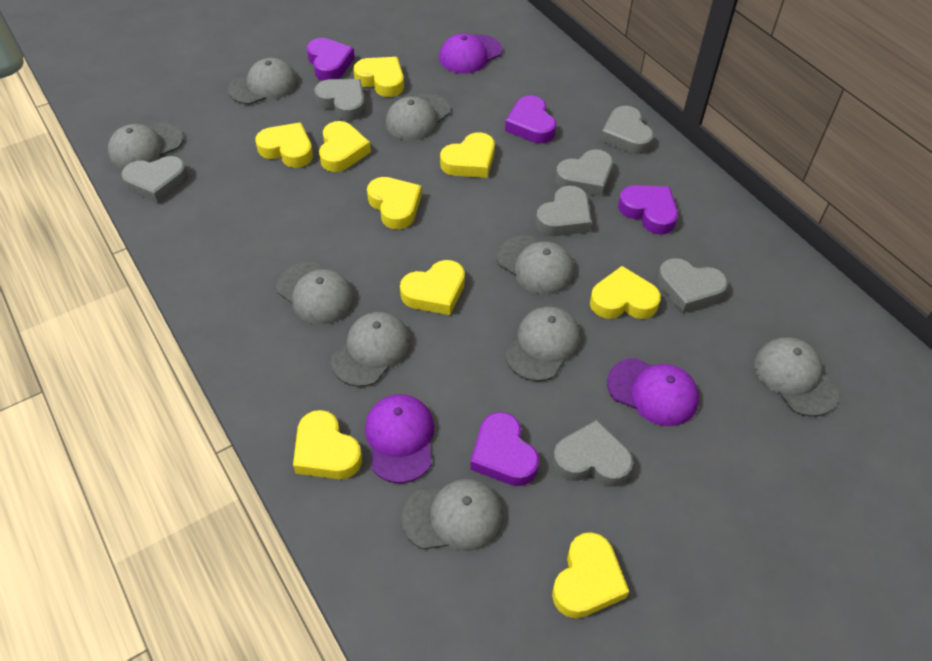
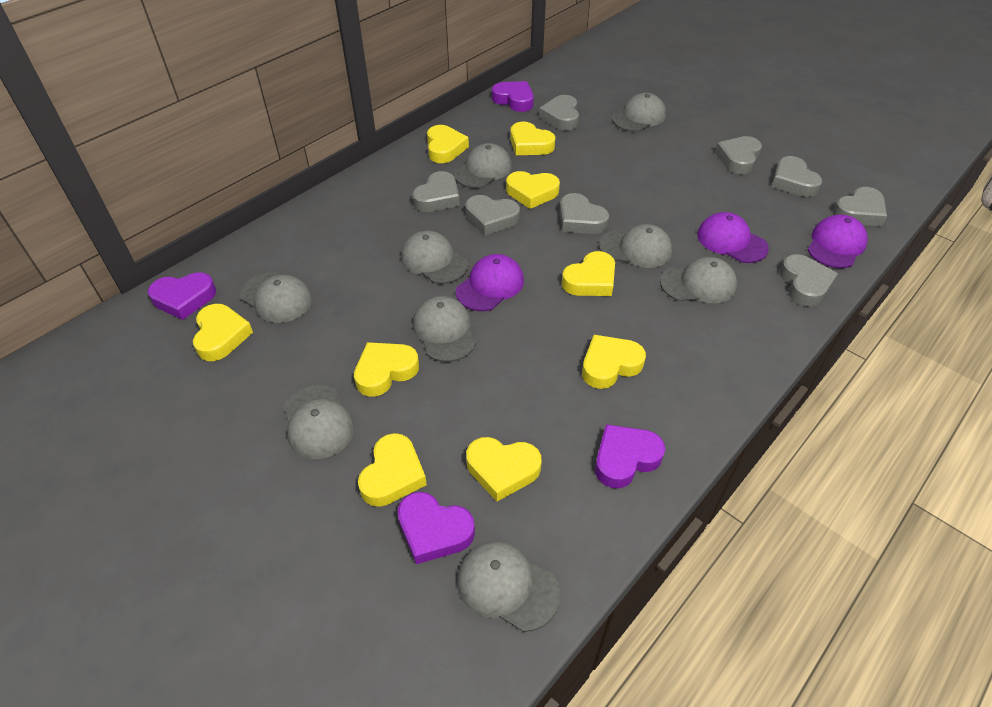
grey heart: 7 -> 8

